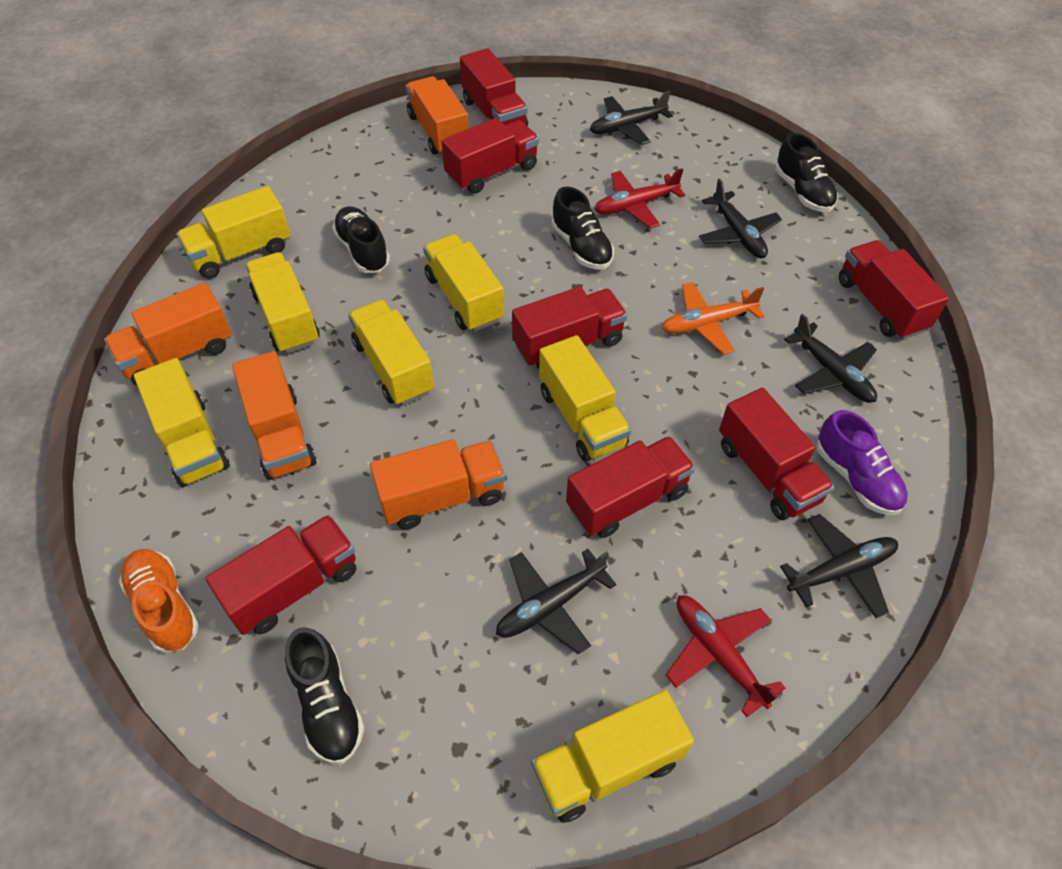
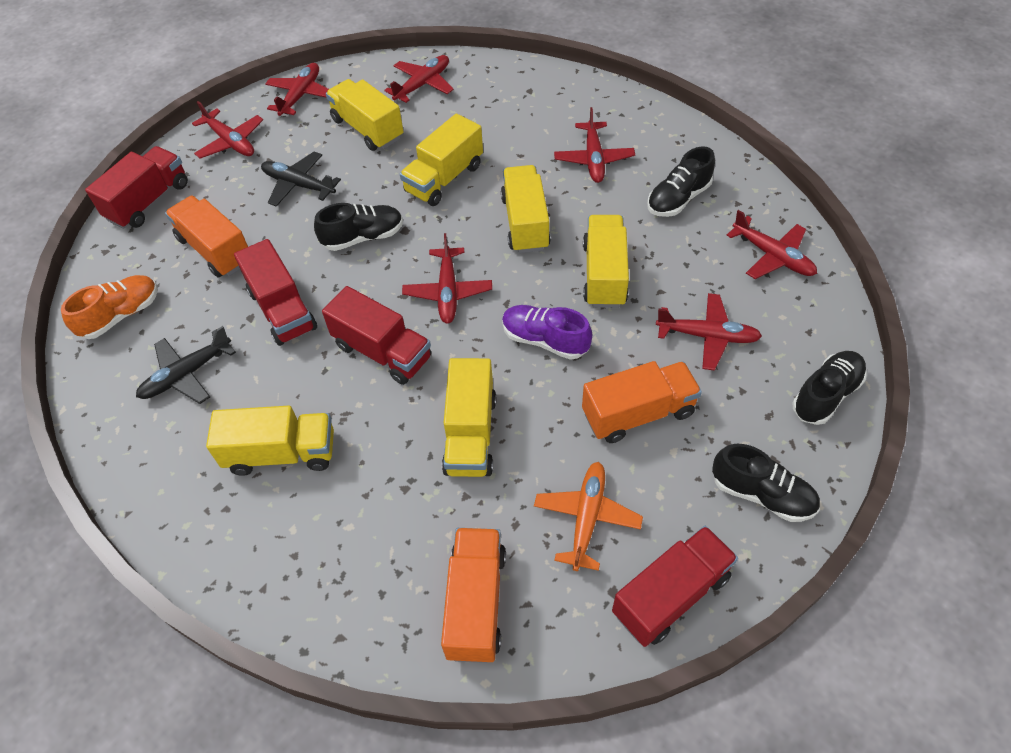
black plane: 5 -> 2
orange truck: 4 -> 3
red plane: 2 -> 7
red truck: 7 -> 4
yellow truck: 7 -> 6

